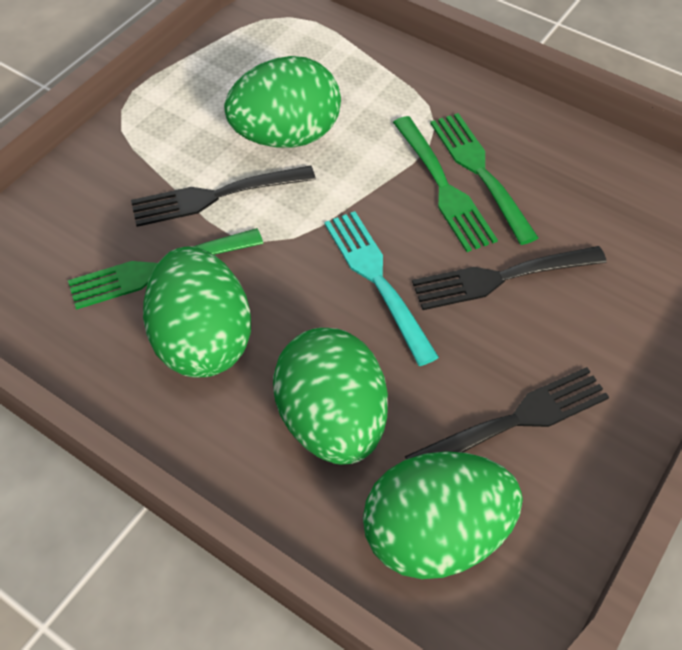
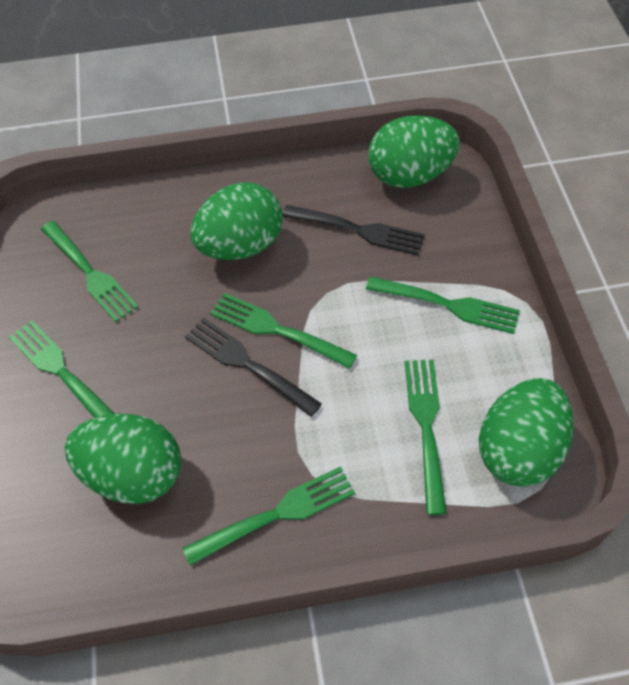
black fork: 3 -> 2
green fork: 3 -> 6
turquoise fork: 1 -> 0

